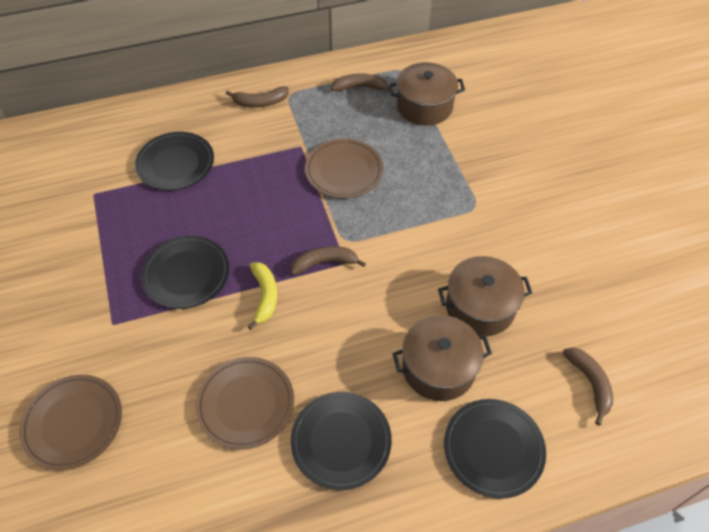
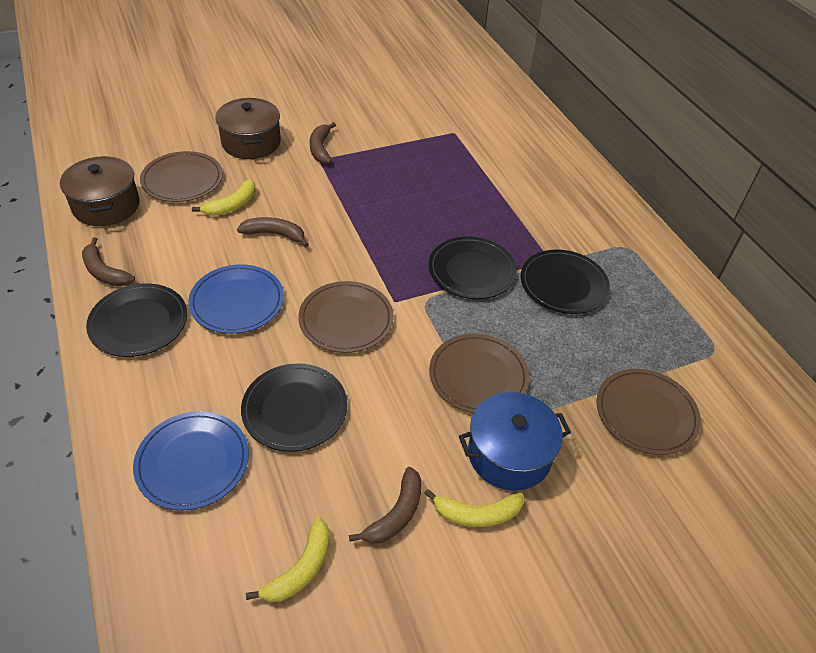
blue plate: 0 -> 2
blue pot: 0 -> 1
brown plate: 3 -> 4
brown pot: 3 -> 2
yellow banana: 1 -> 3

